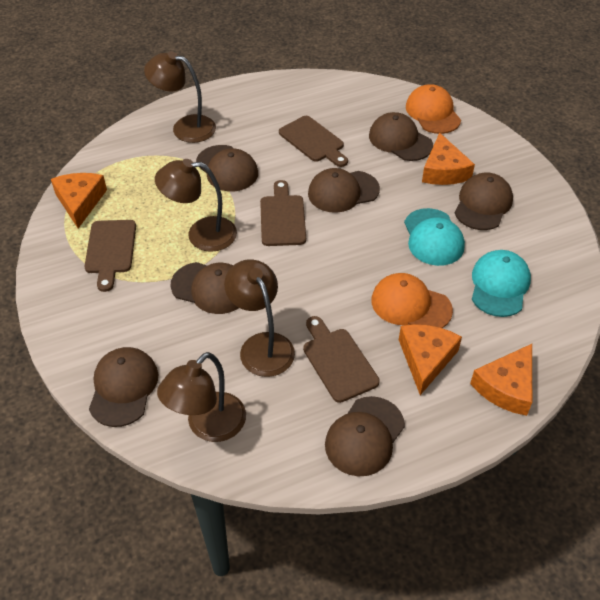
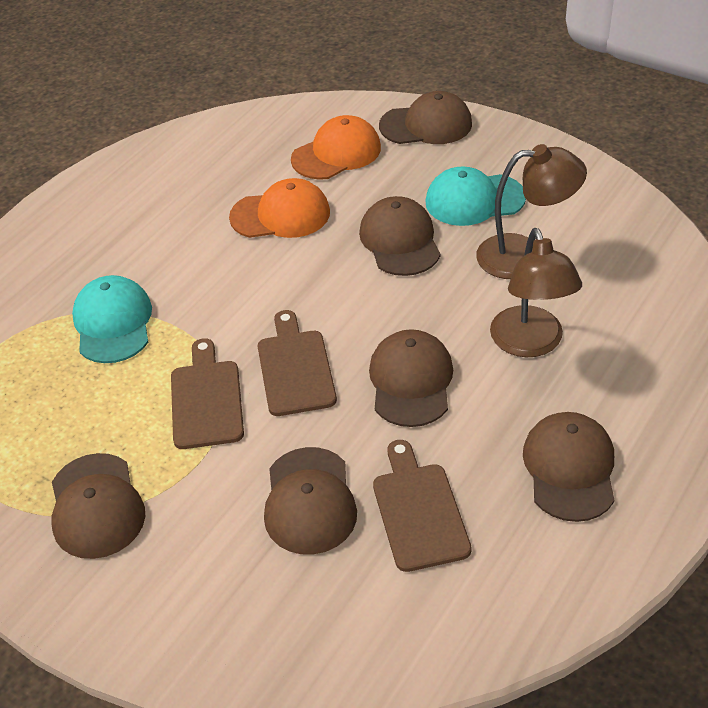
brown cap: 7 -> 6
brown cutting board: 4 -> 3
brown lamp: 4 -> 2
orange cheese: 4 -> 0

